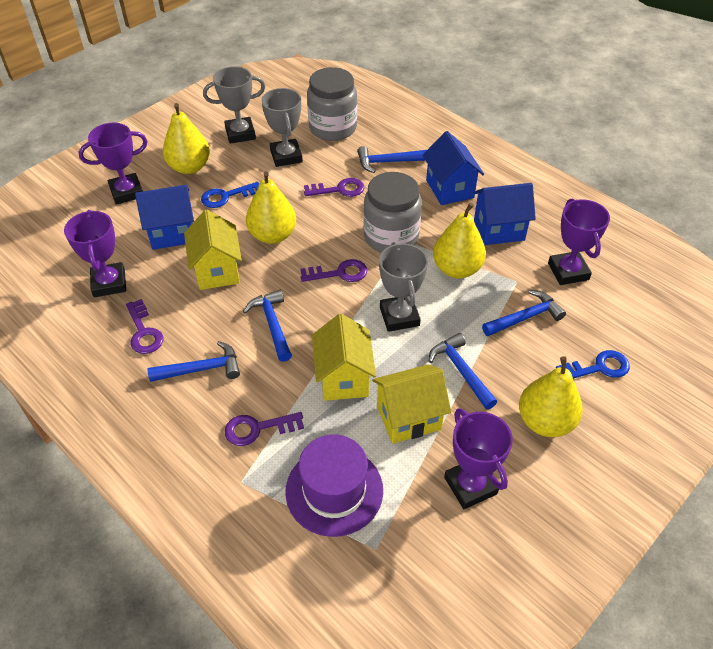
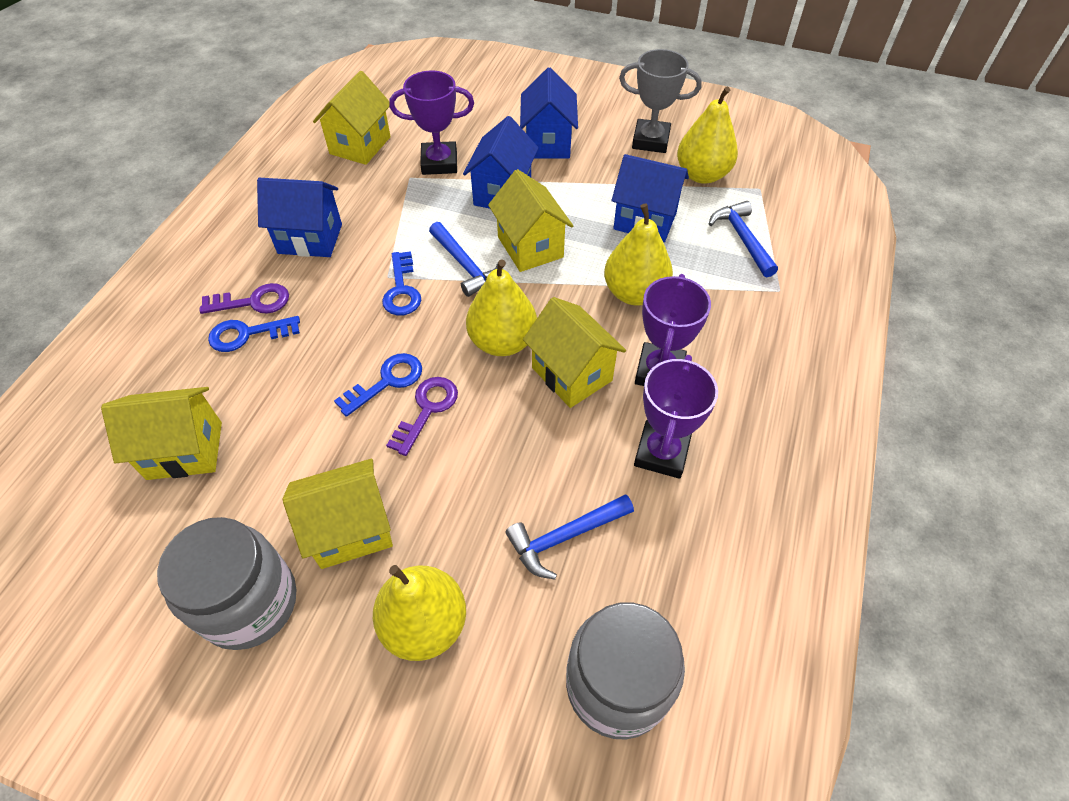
blue hammer: 5 -> 3
blue house: 3 -> 4
blue key: 2 -> 3
grey trophy: 3 -> 1
purple hat: 1 -> 0
purple key: 4 -> 2
purple trophy: 4 -> 3
yellow house: 3 -> 5

